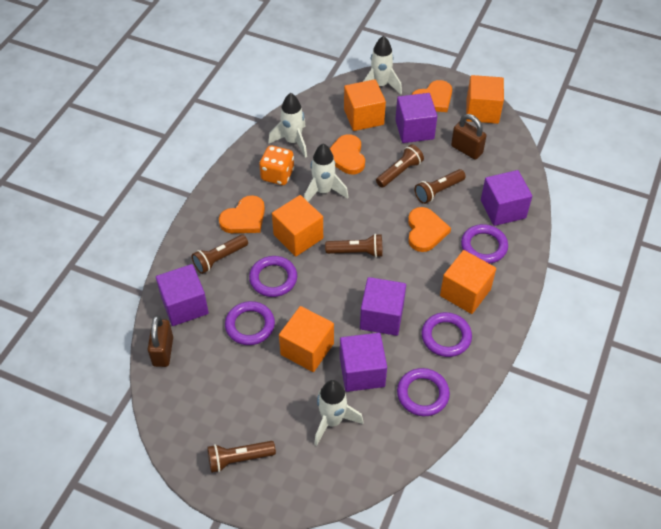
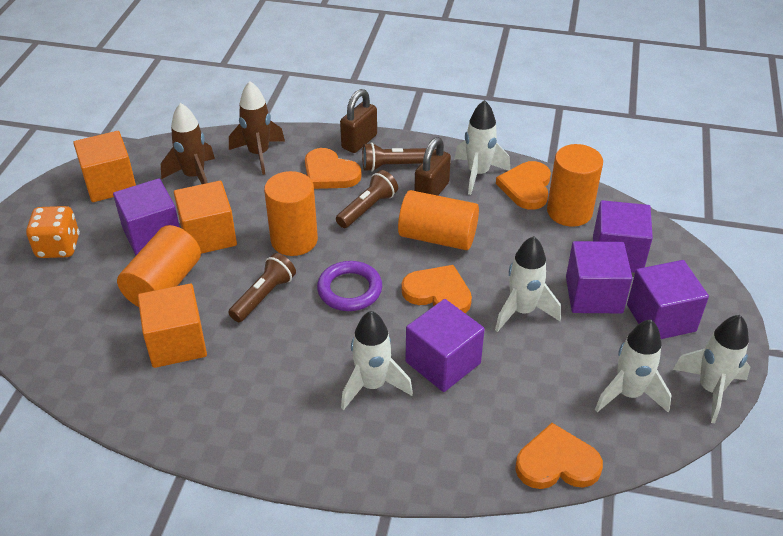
brown flashlight: 5 -> 3
brown rocket: 0 -> 2
orange cube: 5 -> 3
orange cylinder: 0 -> 4
purple ring: 5 -> 1
white rocket: 4 -> 5

